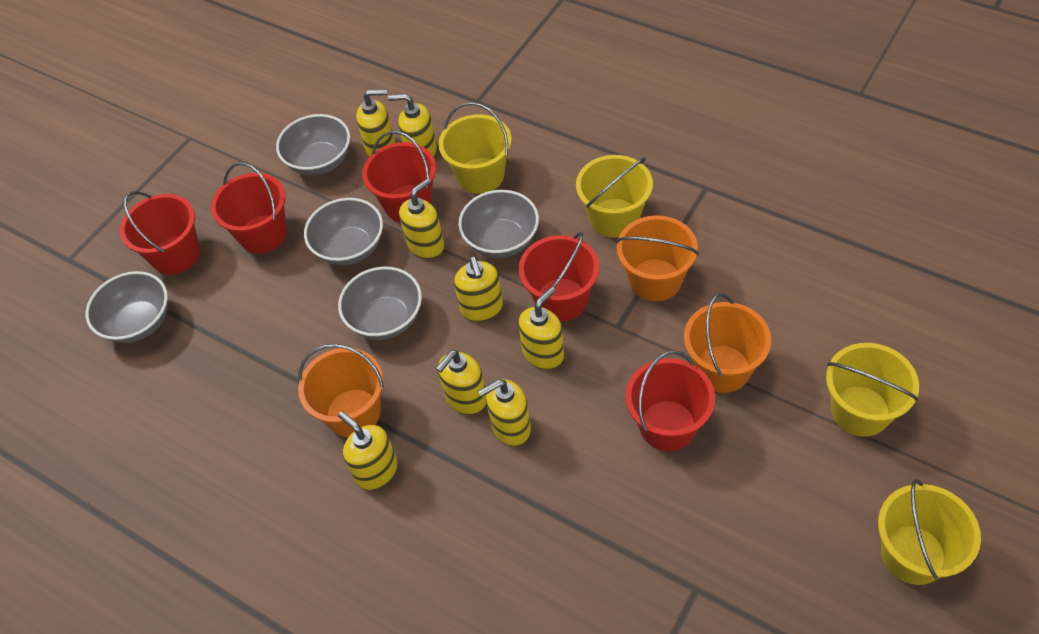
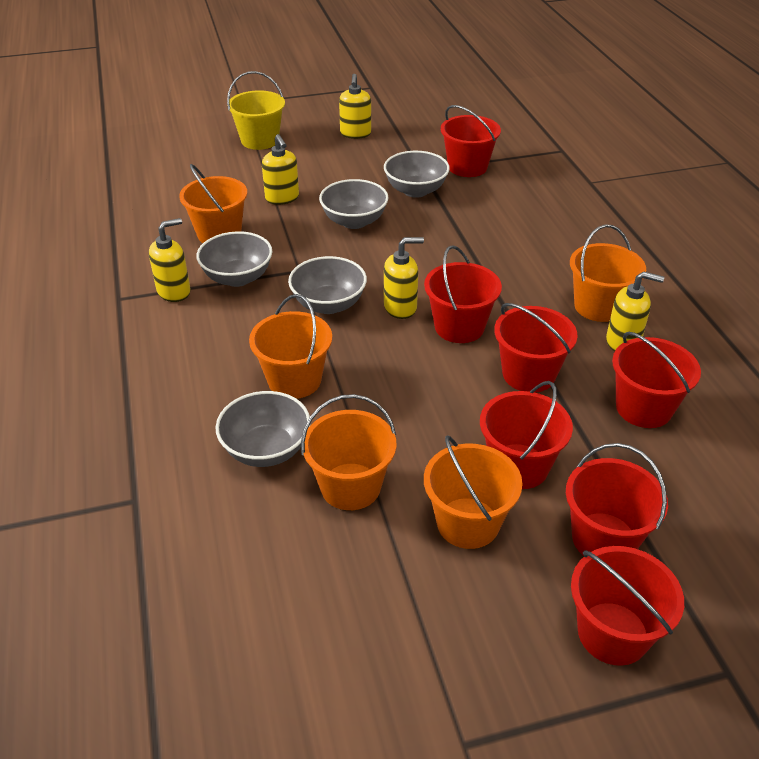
orange bucket: 3 -> 5
red bucket: 5 -> 7
yellow bucket: 4 -> 1
yellow soap dispenser: 8 -> 5

